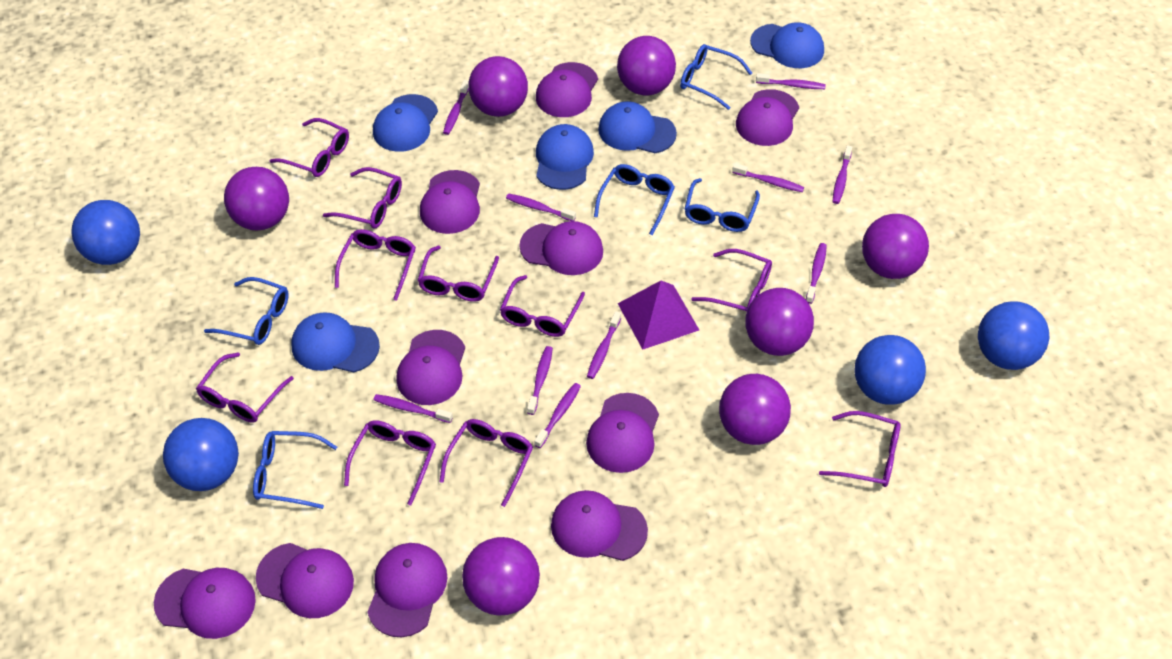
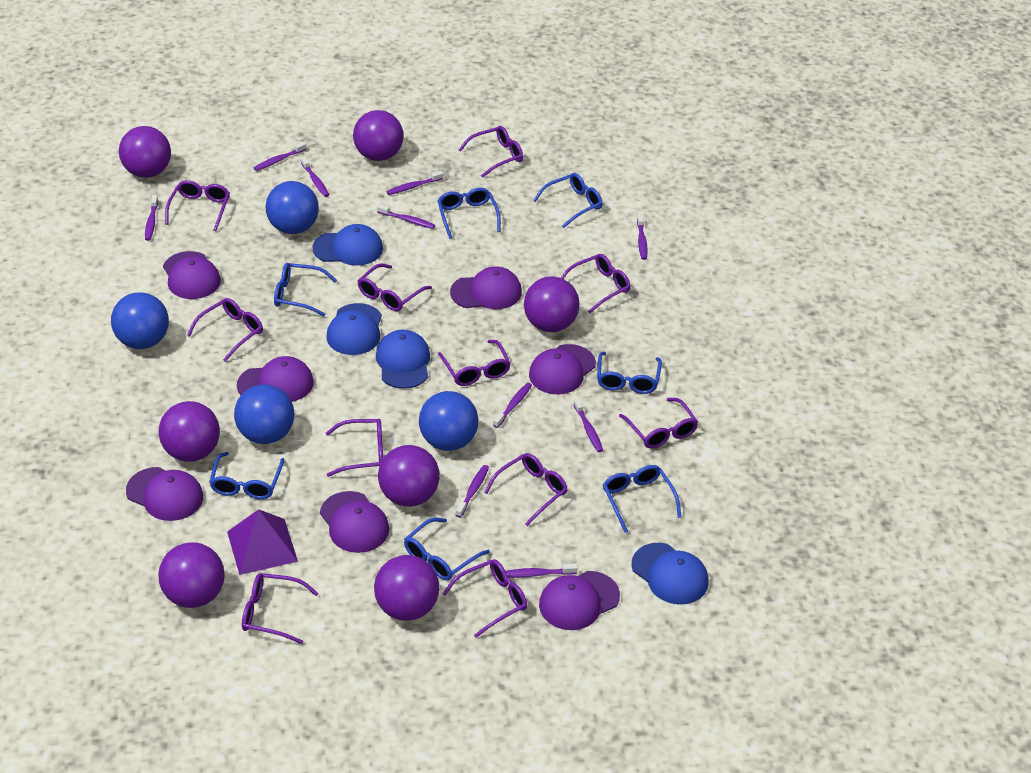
blue cap: 5 -> 4
blue glasses: 5 -> 7
purple cap: 10 -> 7
purple glasses: 10 -> 11

